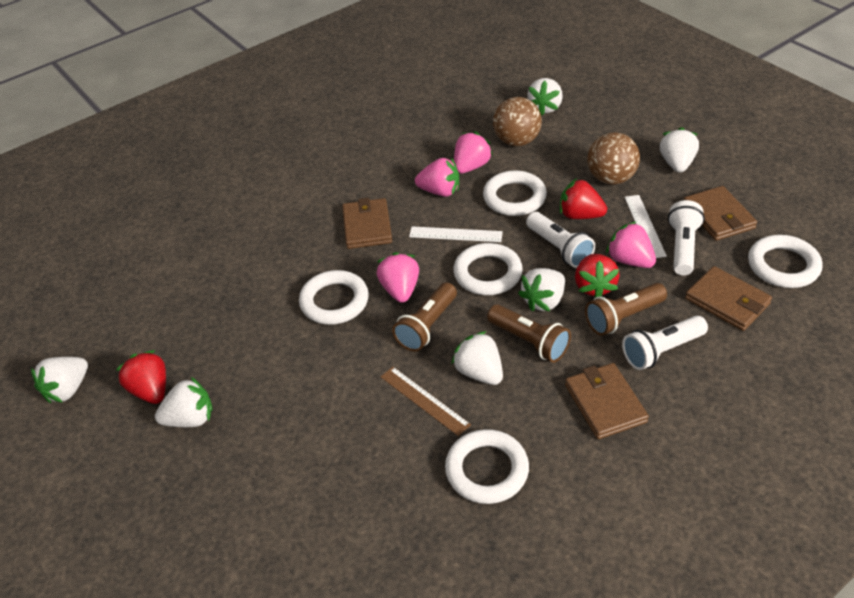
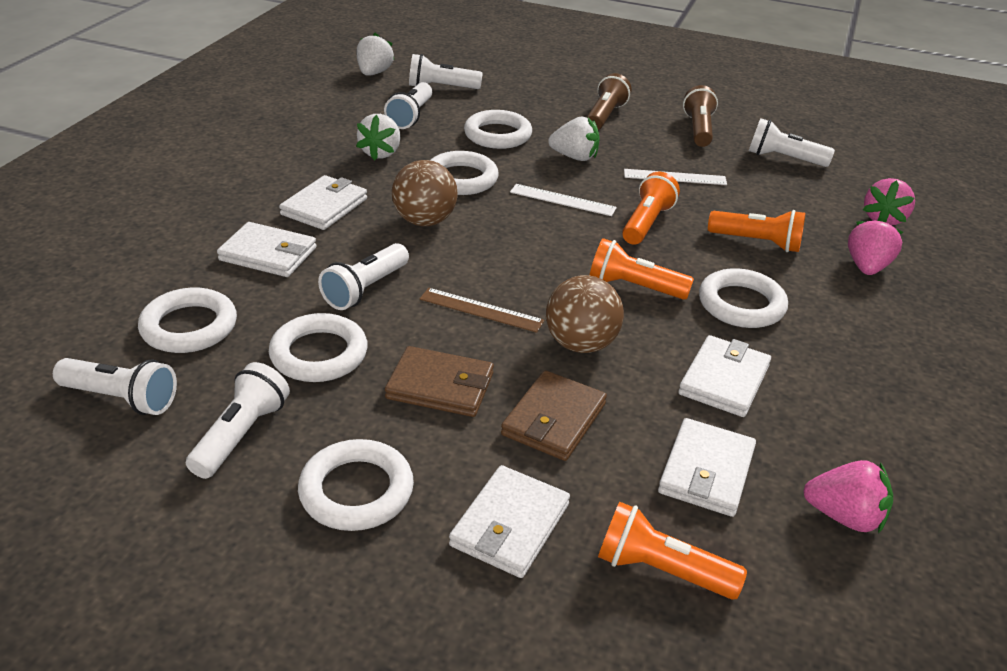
brown flashlight: 3 -> 2
brown wallet: 4 -> 2
orange flashlight: 0 -> 4
pink strawberry: 4 -> 3
red strawberry: 3 -> 0
white flashlight: 3 -> 6
white ring: 5 -> 6
white strawberry: 6 -> 3
white wallet: 0 -> 5

